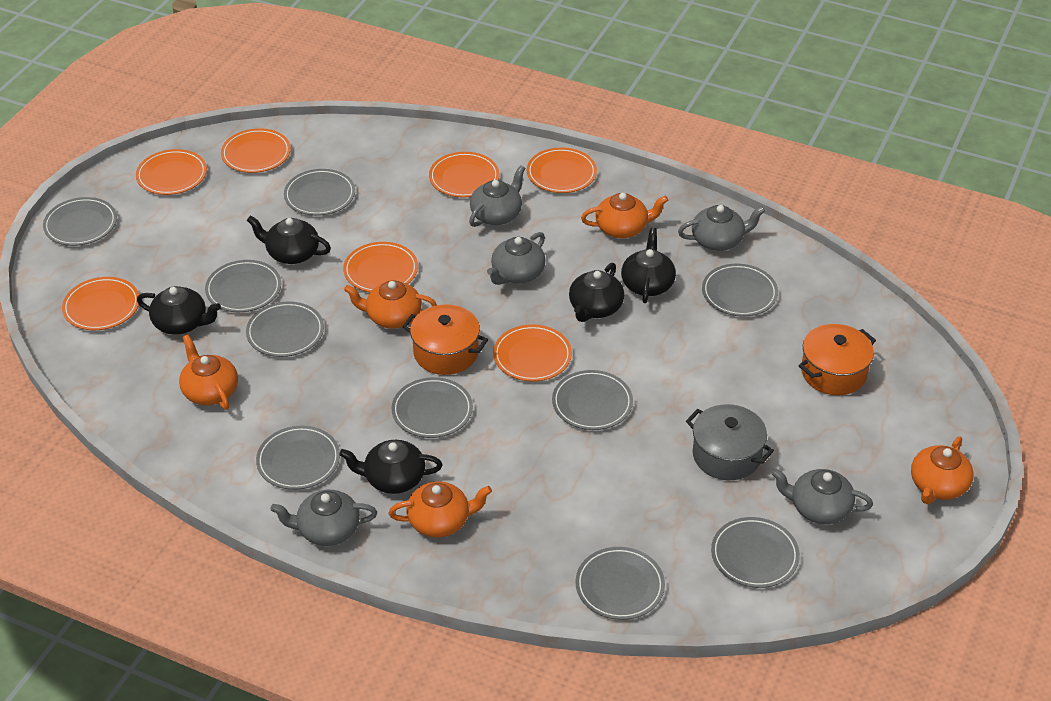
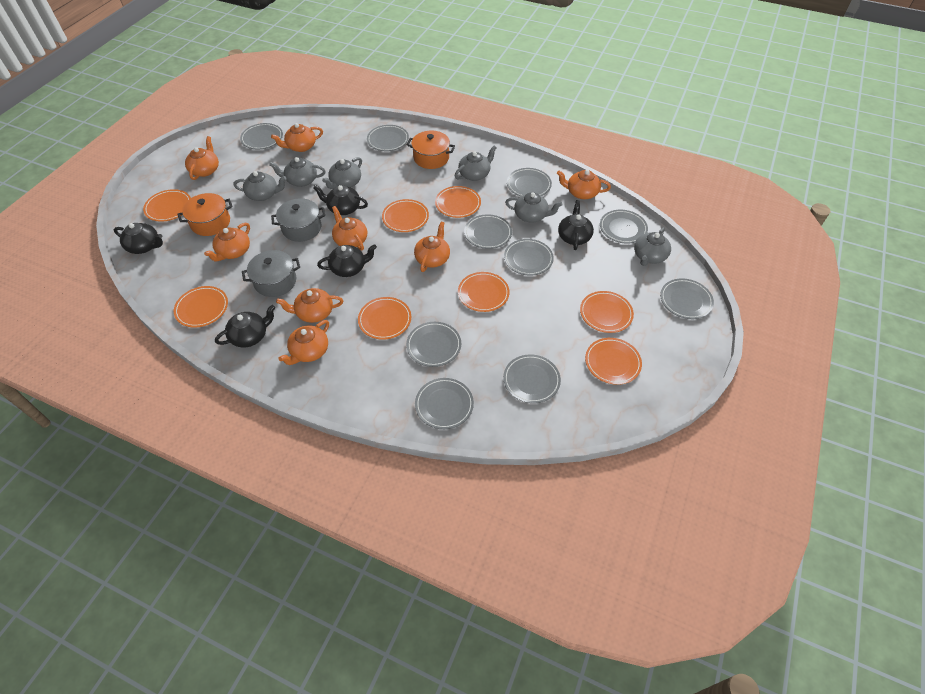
grey pot: 1 -> 2
grey teapot: 5 -> 6
orange plate: 7 -> 8
orange teapot: 5 -> 8

